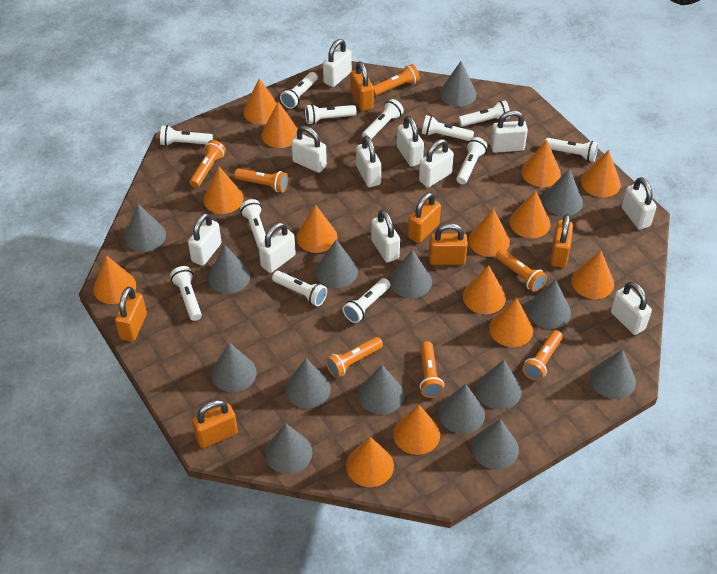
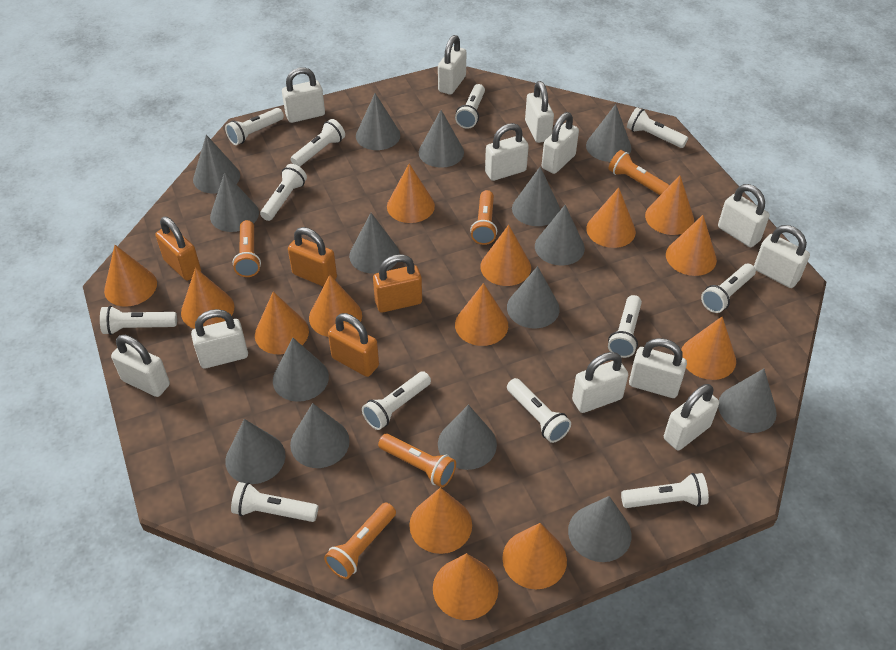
orange flashlight: 7 -> 5
orange padlock: 6 -> 4
white padlock: 11 -> 12

